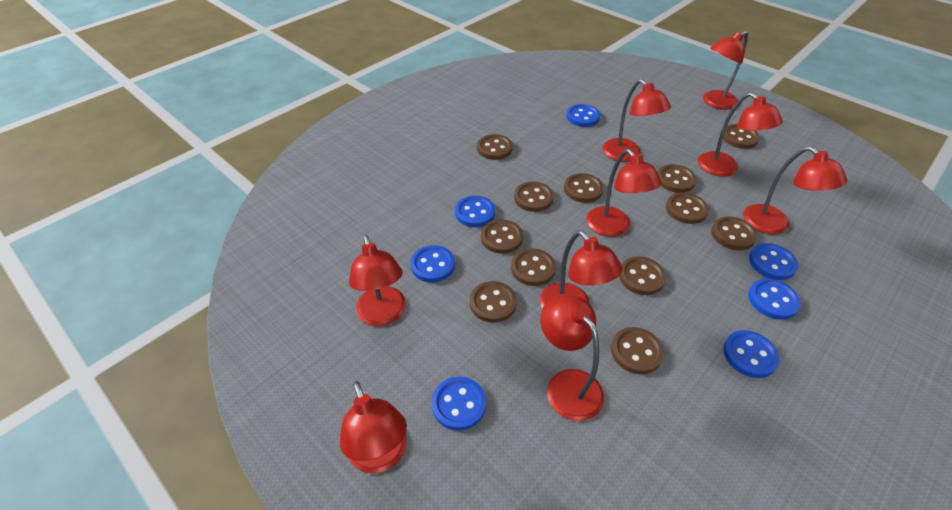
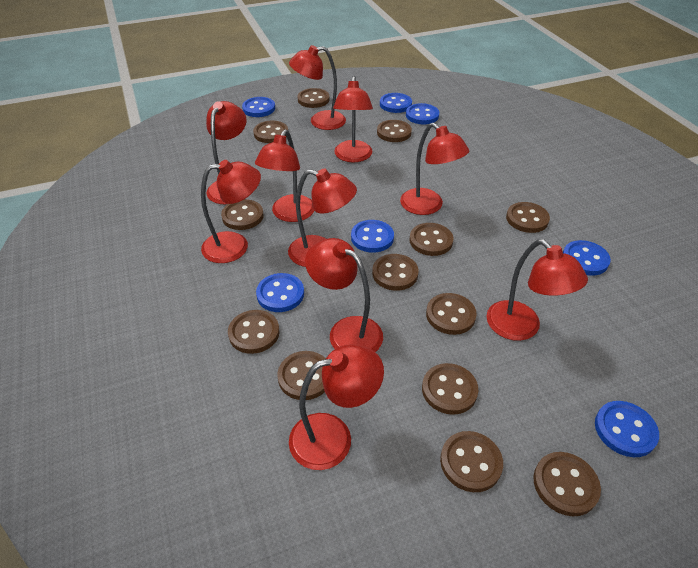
brown button: 12 -> 13
red lamp: 9 -> 10

